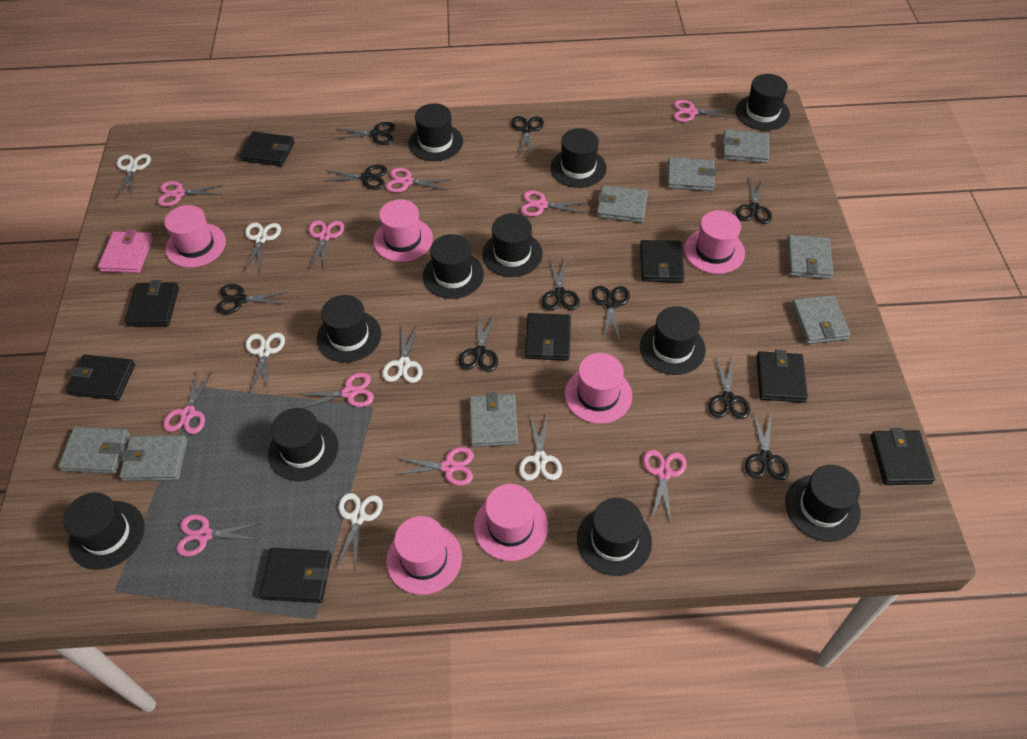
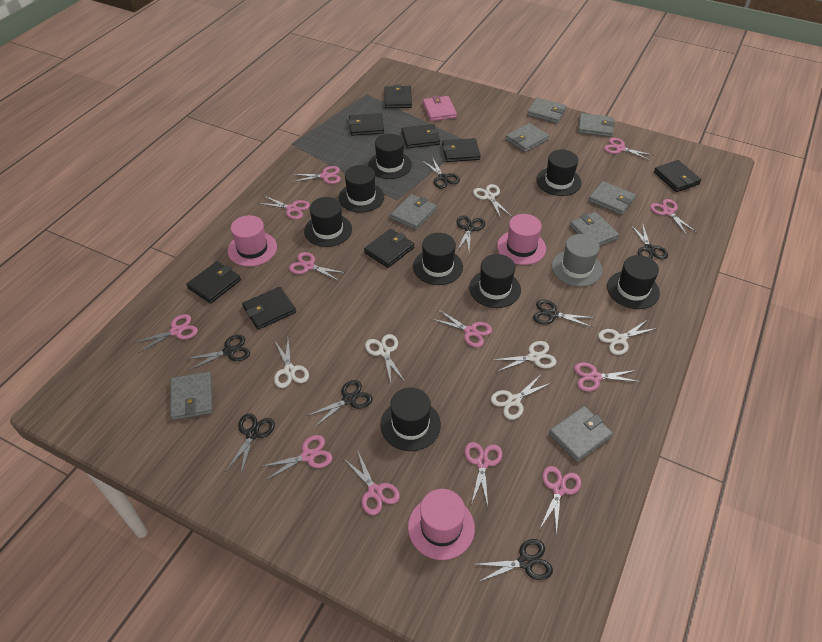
black hat: 11 -> 8
black scissors: 10 -> 8
grey hat: 0 -> 1
pink hat: 6 -> 3
pink scissors: 10 -> 12

